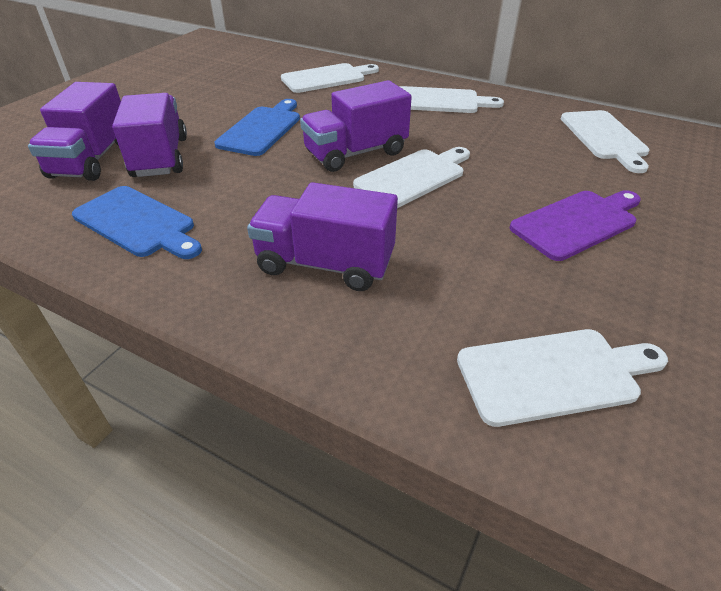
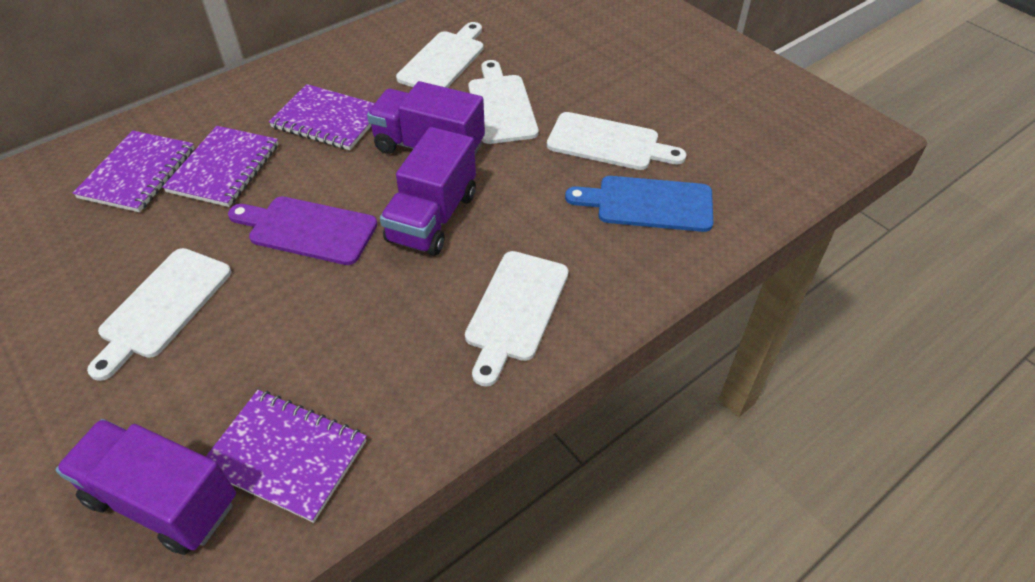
blue cutting board: 2 -> 1
purple notebook: 0 -> 4
purple truck: 4 -> 3

